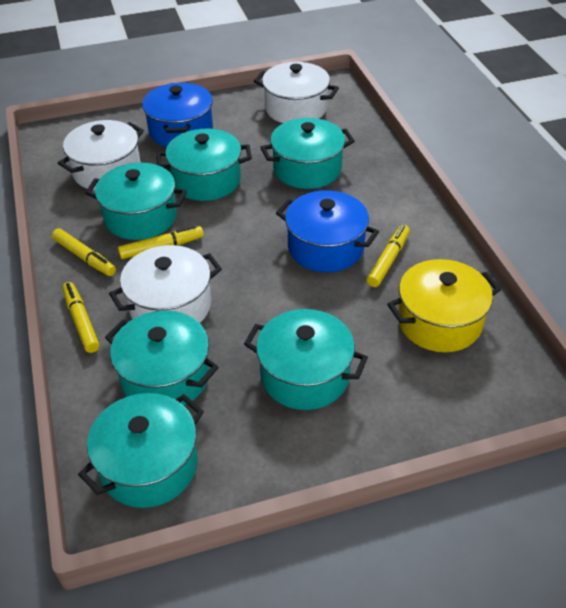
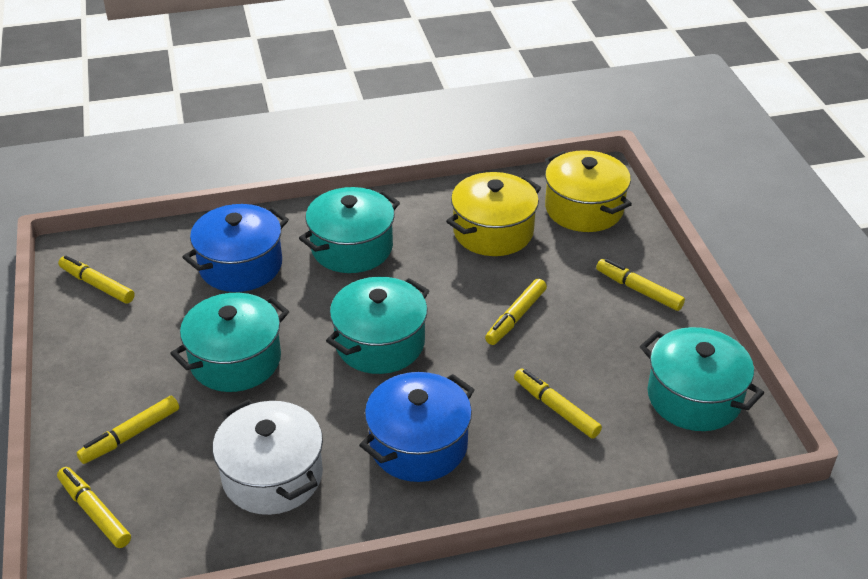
turquoise pot: 6 -> 4
white pot: 3 -> 1
yellow marker: 4 -> 6
yellow pot: 1 -> 2

